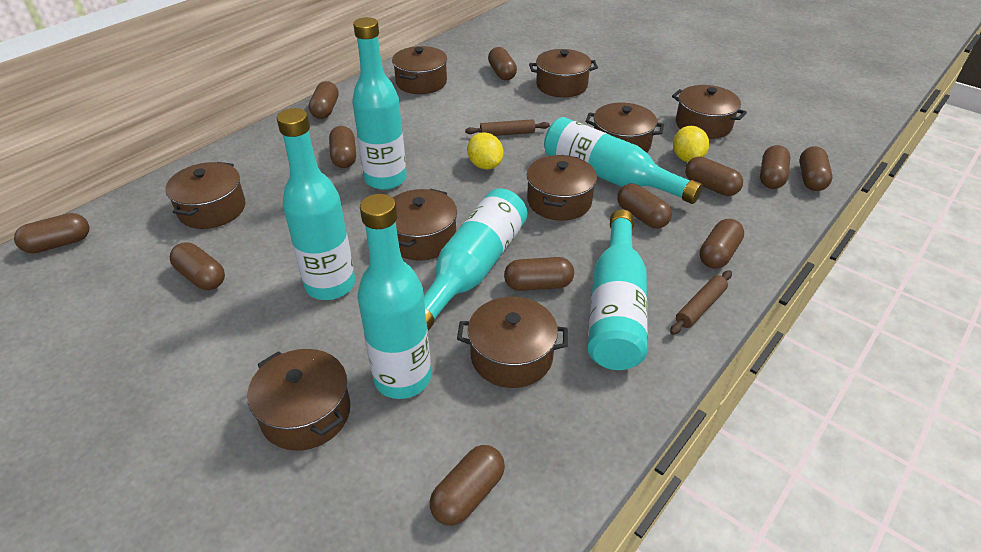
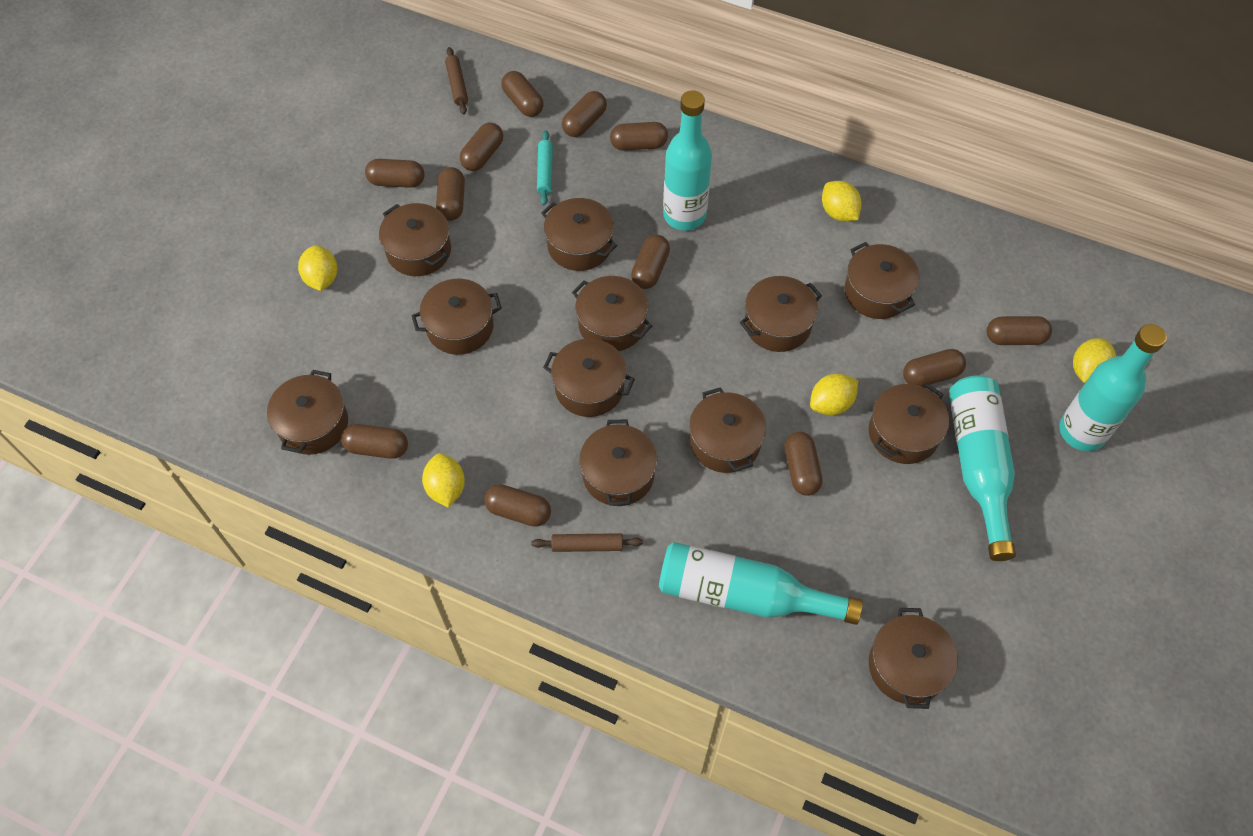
brown pot: 9 -> 12
turquoise bottle: 6 -> 4
turquoise rolling pin: 0 -> 1
yellow lemon: 2 -> 5

